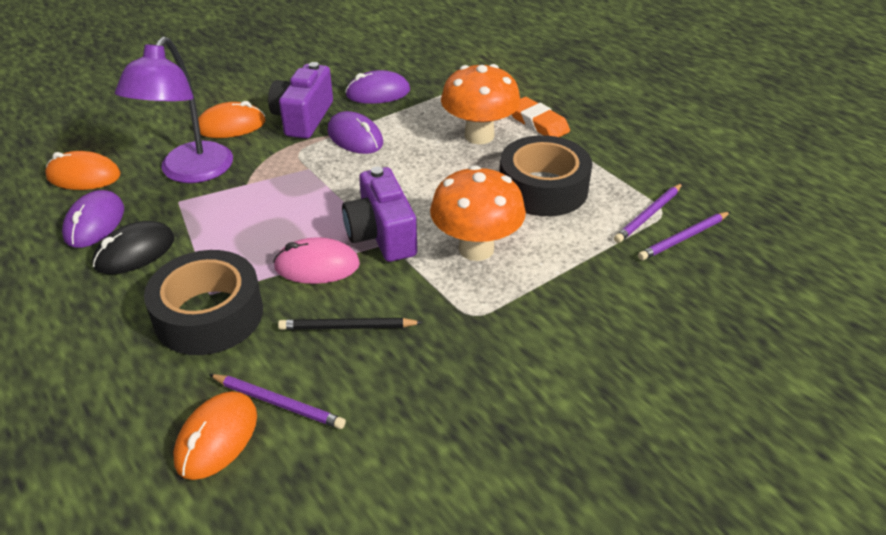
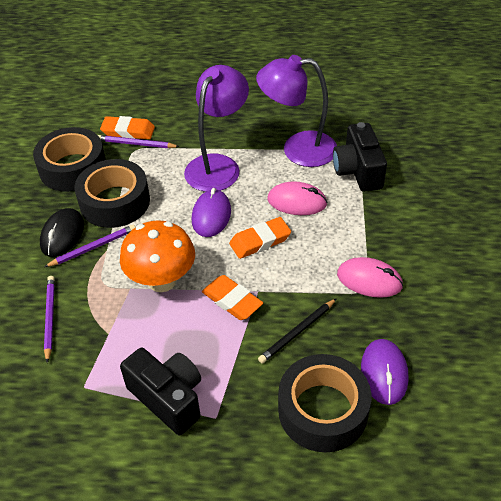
black camera: 0 -> 2
black tape: 2 -> 3
orange eraser: 1 -> 3
orange mouse: 3 -> 0
orange mushroom: 2 -> 1
pink mouse: 1 -> 2
purple camera: 2 -> 0
purple lamp: 1 -> 2
purple mouse: 3 -> 2

